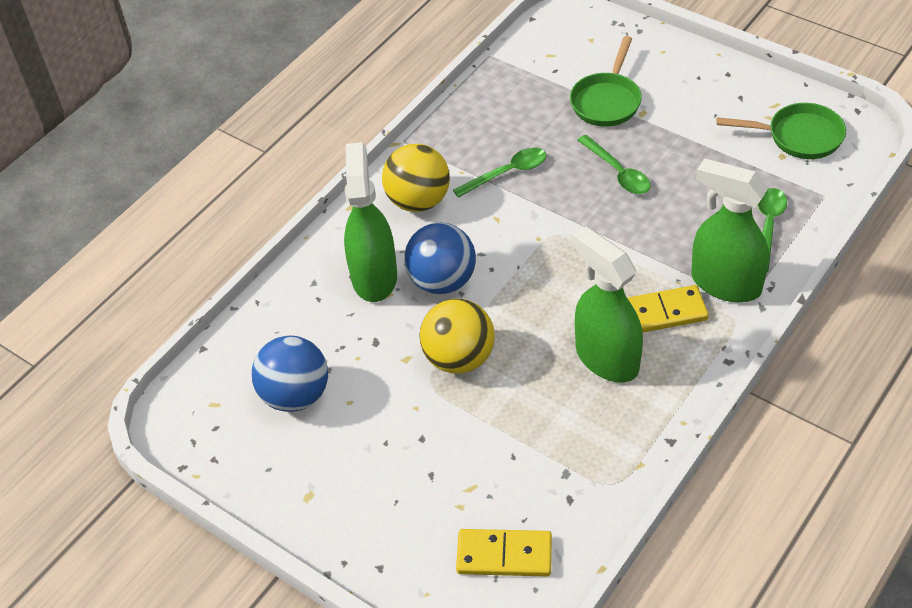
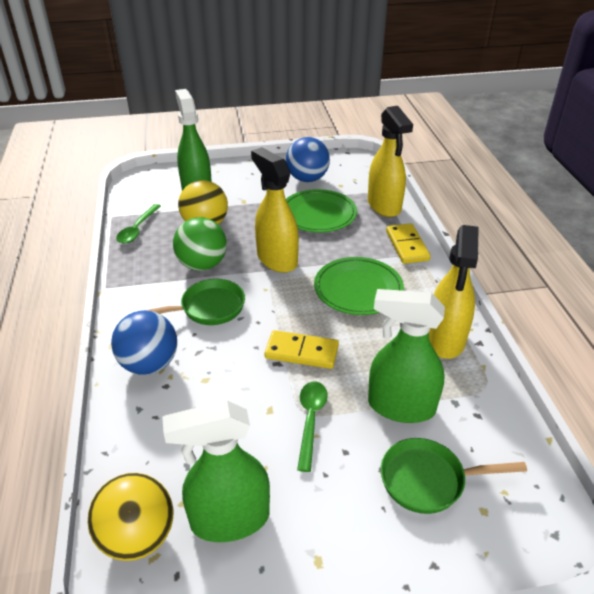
green ball: 0 -> 1
green plate: 0 -> 2
green spoon: 3 -> 2
yellow spray bottle: 0 -> 3

